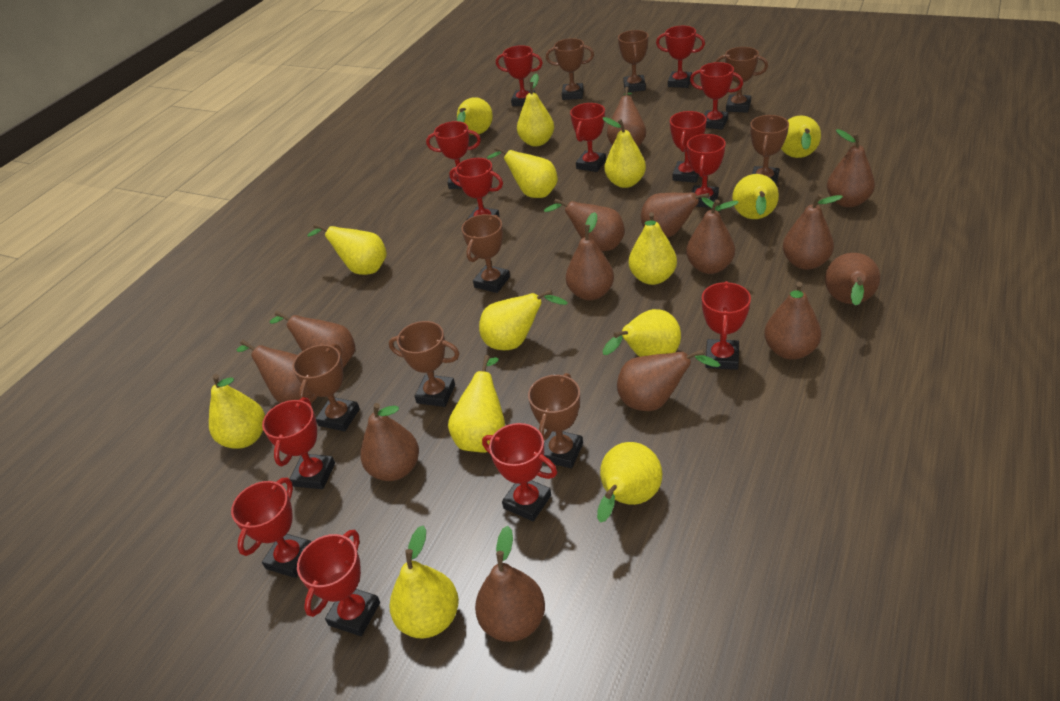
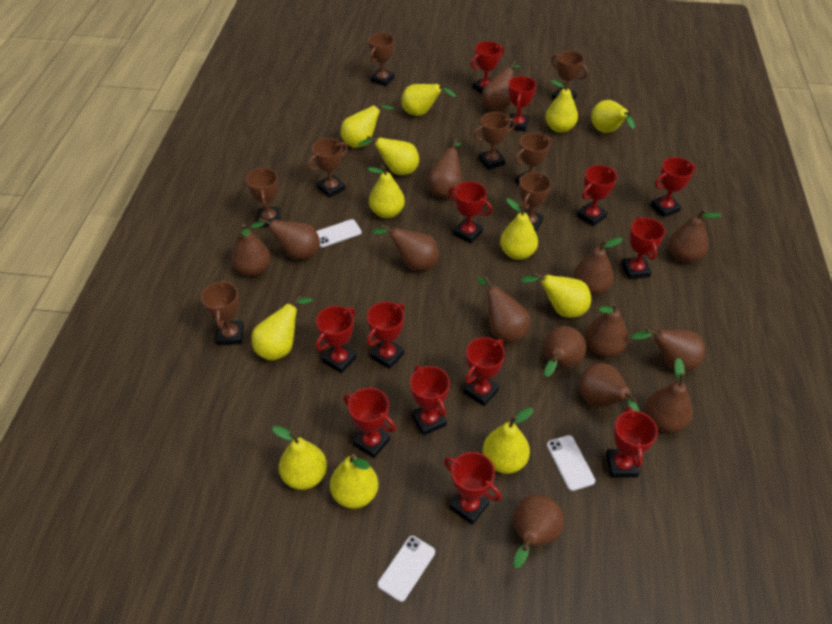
white phone: 0 -> 3
yellow pear: 14 -> 12

